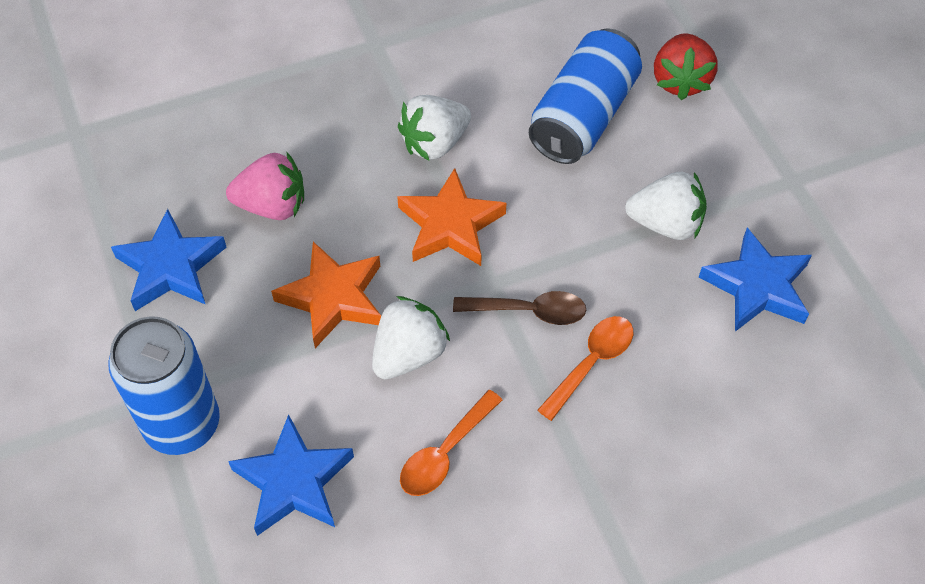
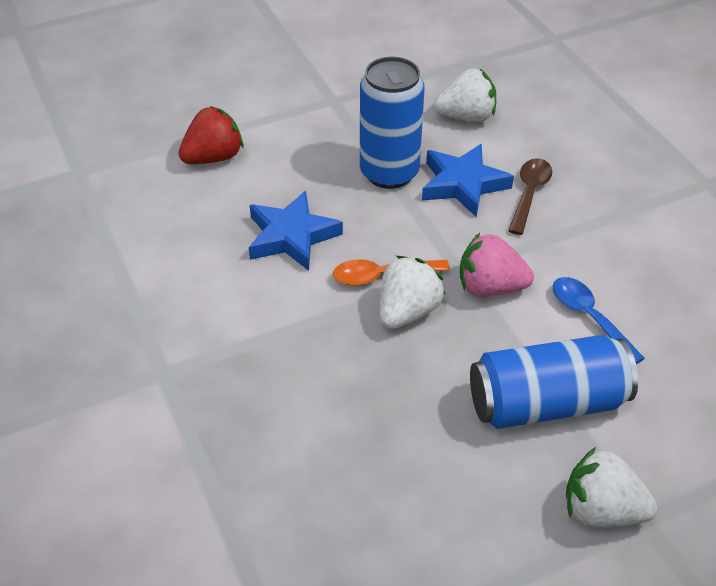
blue spoon: 0 -> 1
blue star: 3 -> 2
orange spoon: 2 -> 1
orange star: 2 -> 0

